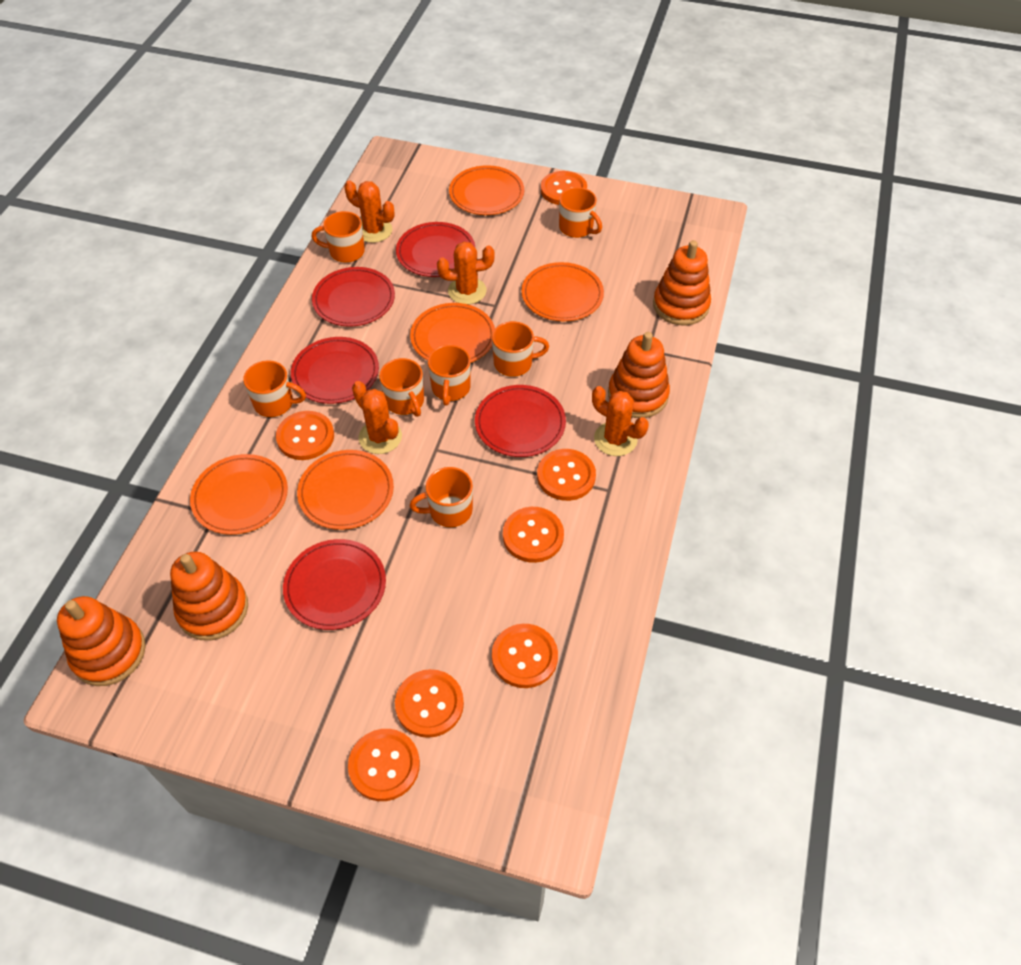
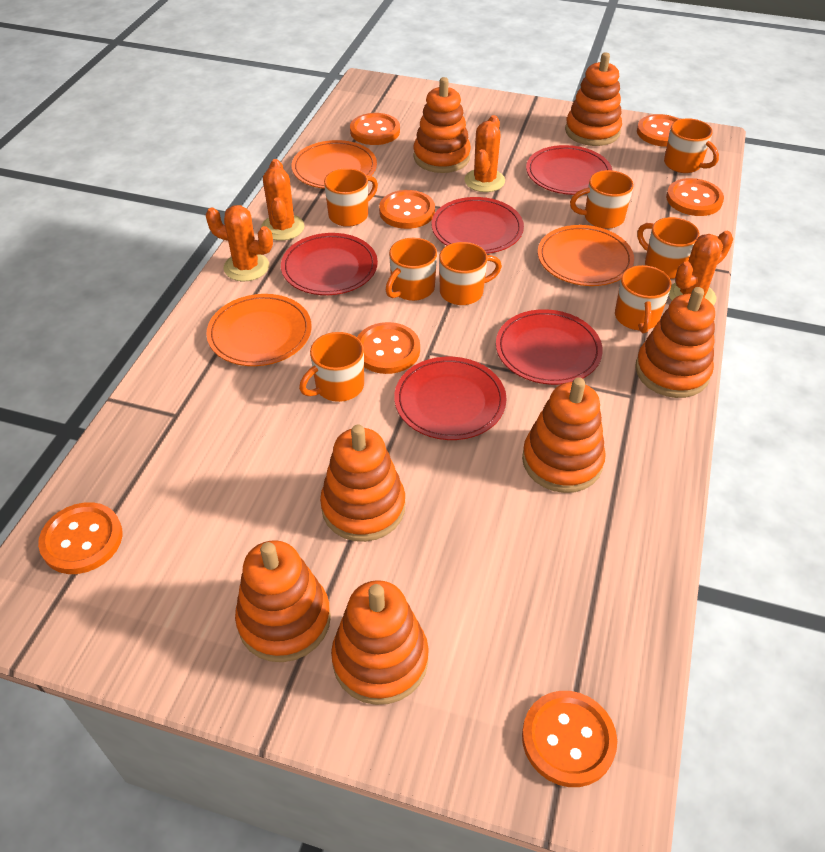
orange mug: 7 -> 8
orange plate: 5 -> 3
orange stacking toy: 4 -> 7

